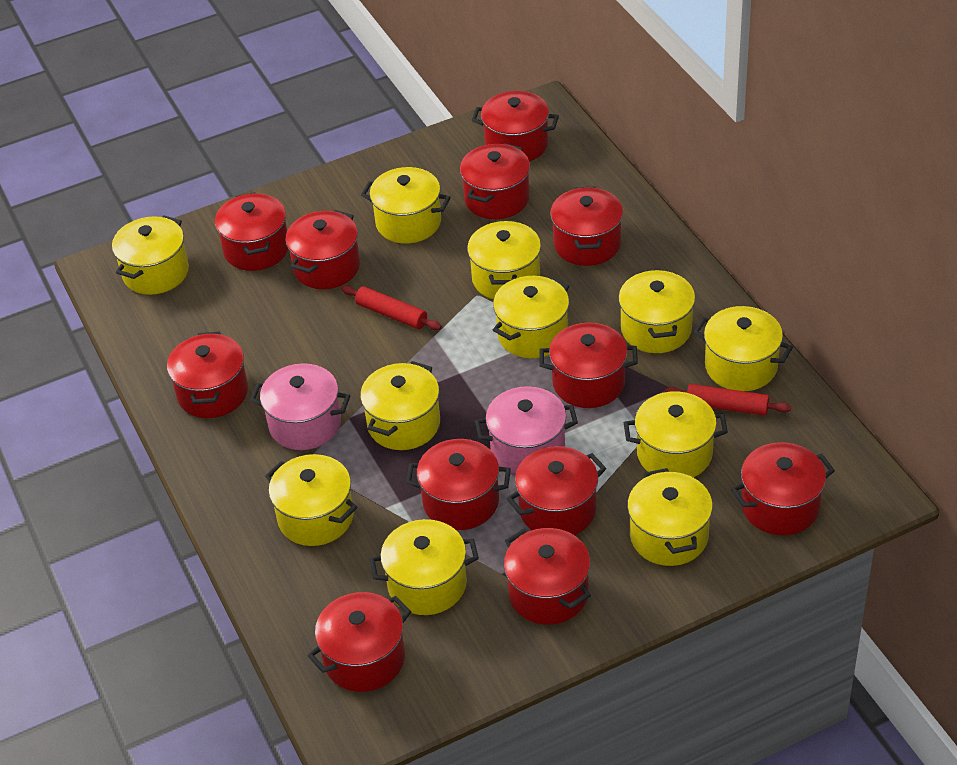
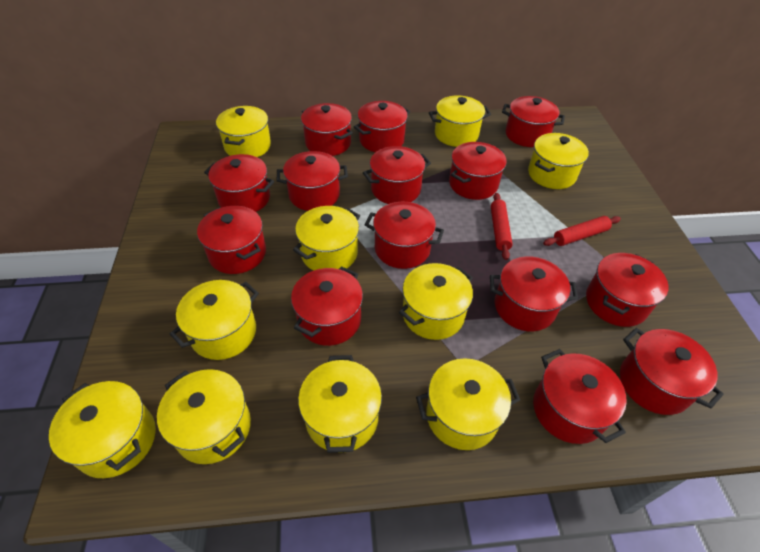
pink pot: 2 -> 0
red pot: 12 -> 14
yellow pot: 11 -> 10

